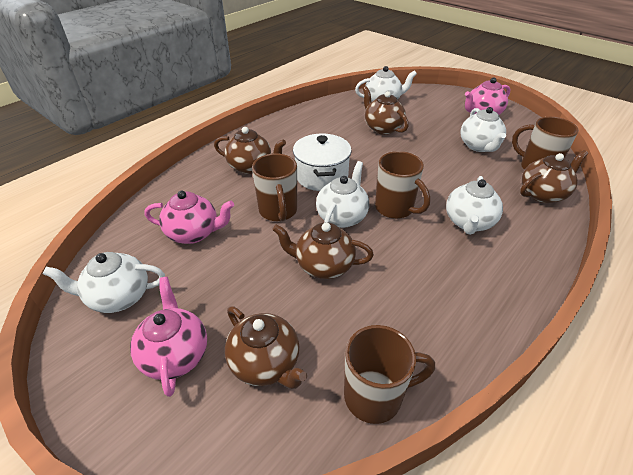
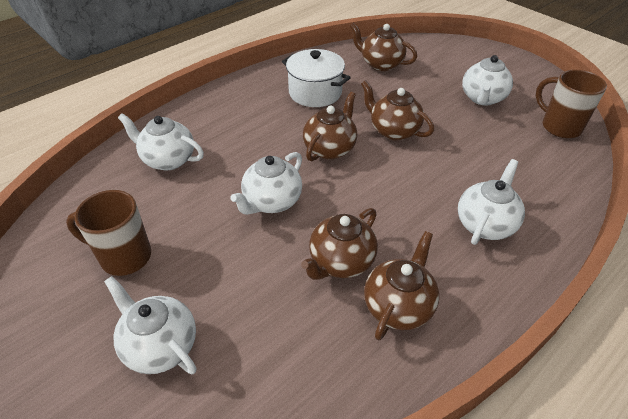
brown mug: 4 -> 2
pink teapot: 3 -> 0

